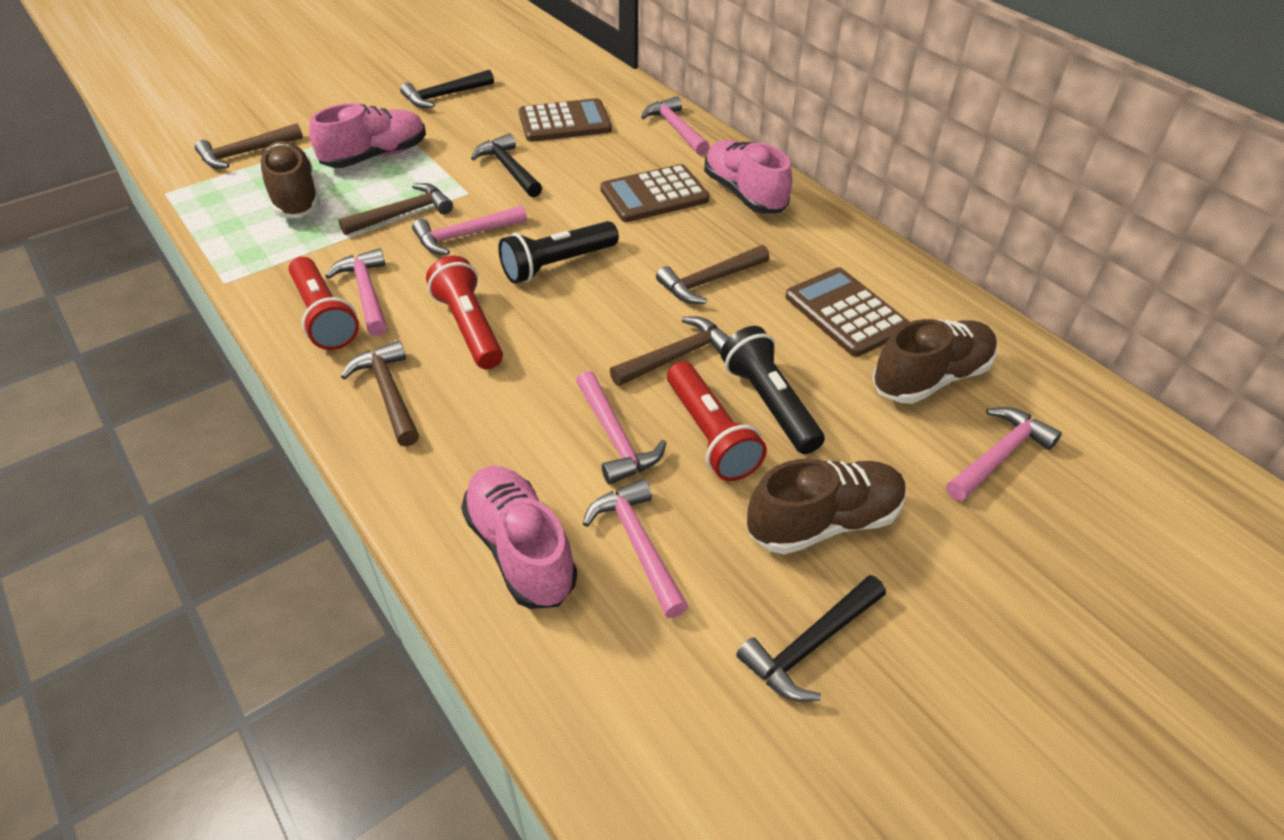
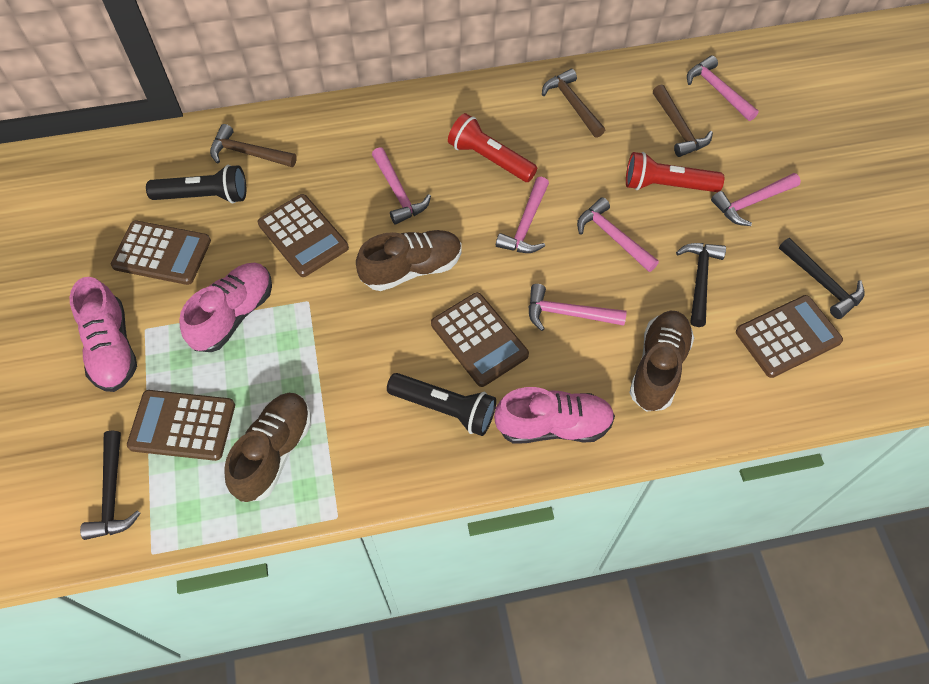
brown calculator: 3 -> 5
brown hammer: 5 -> 3
red flashlight: 3 -> 2

